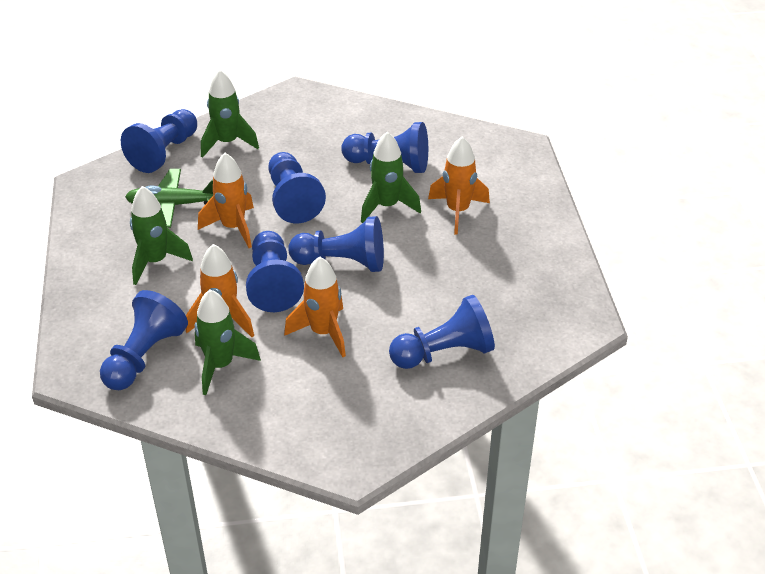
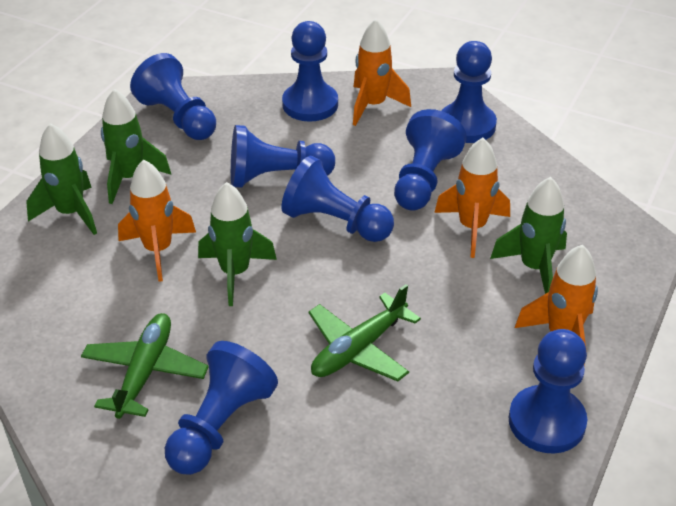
blue pawn: 7 -> 8
green plane: 1 -> 2

